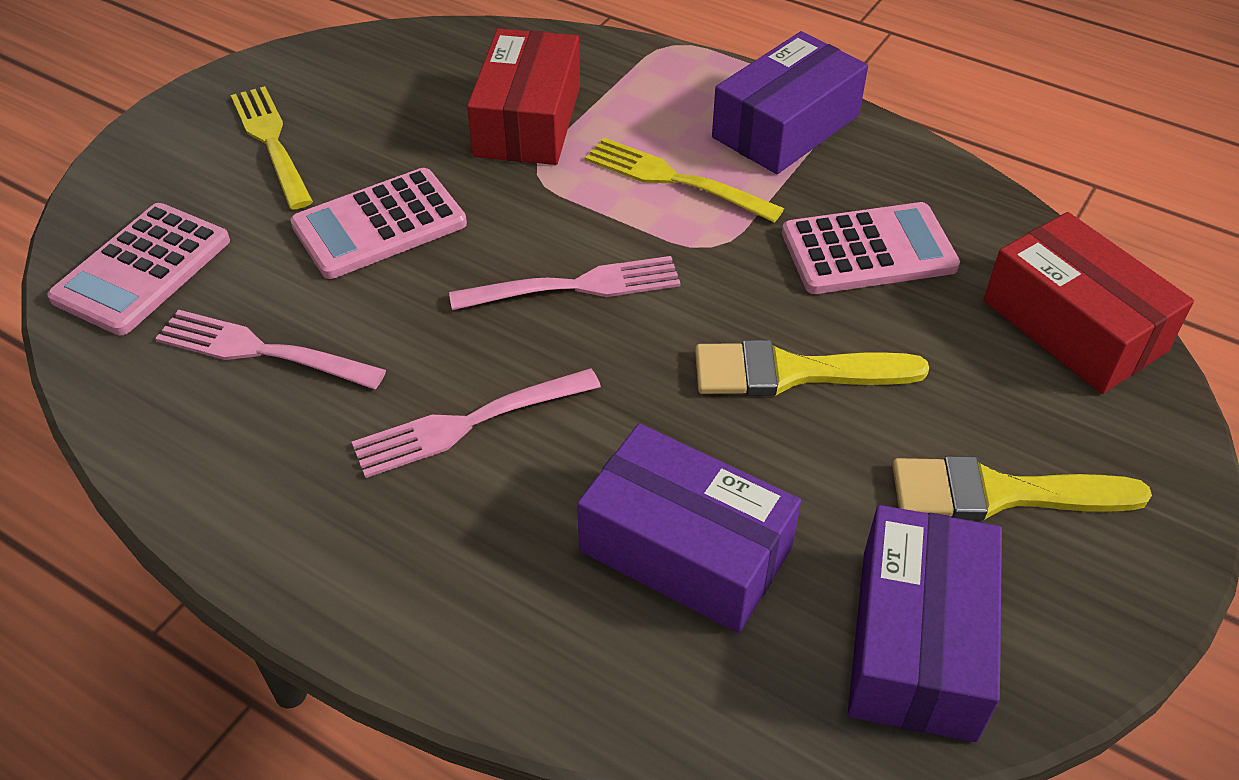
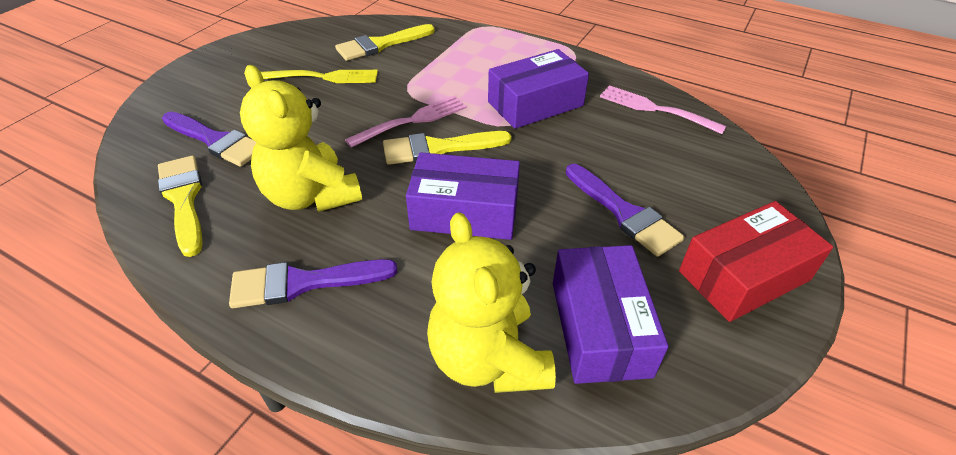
pink calculator: 3 -> 0
pink fork: 3 -> 2
purple brush: 0 -> 3
red box: 2 -> 1
yellow brush: 2 -> 3
yellow fork: 2 -> 1
yellow teddy bear: 0 -> 2

